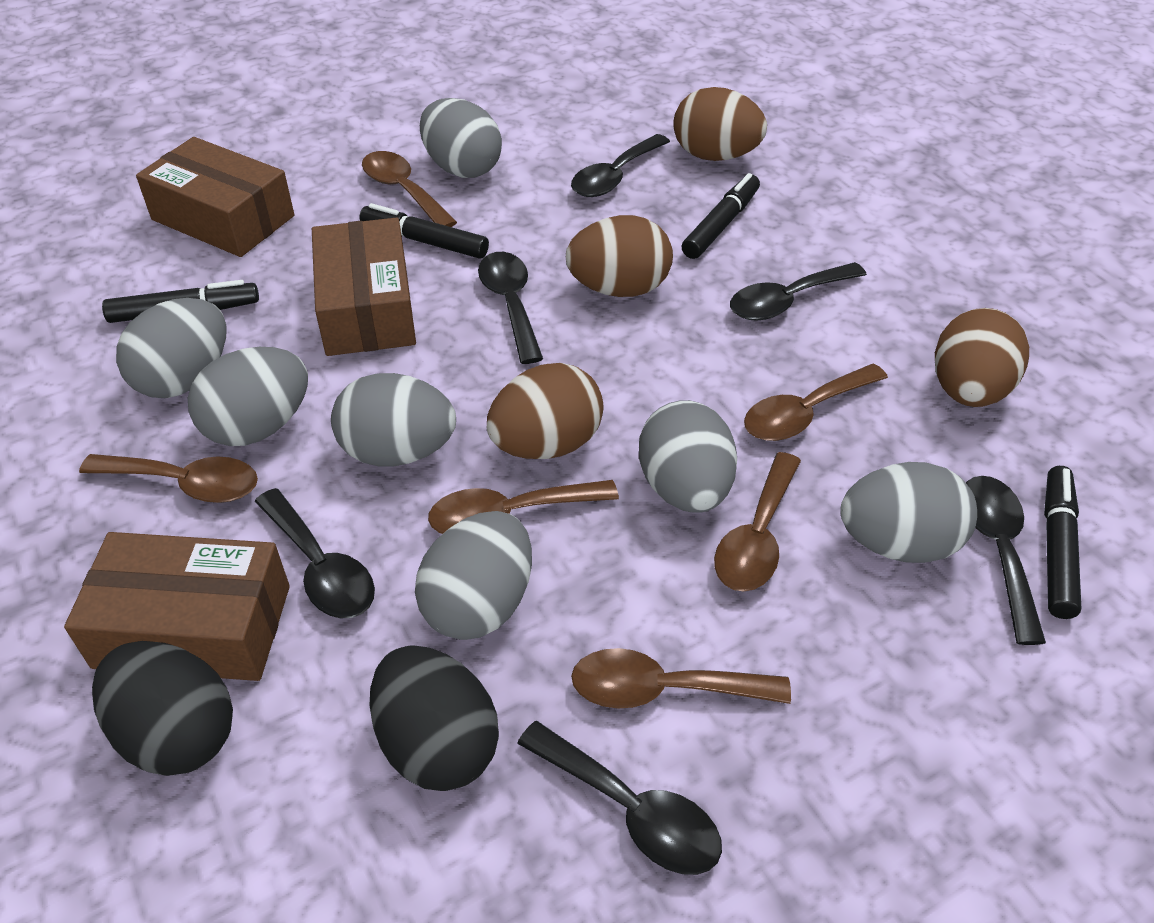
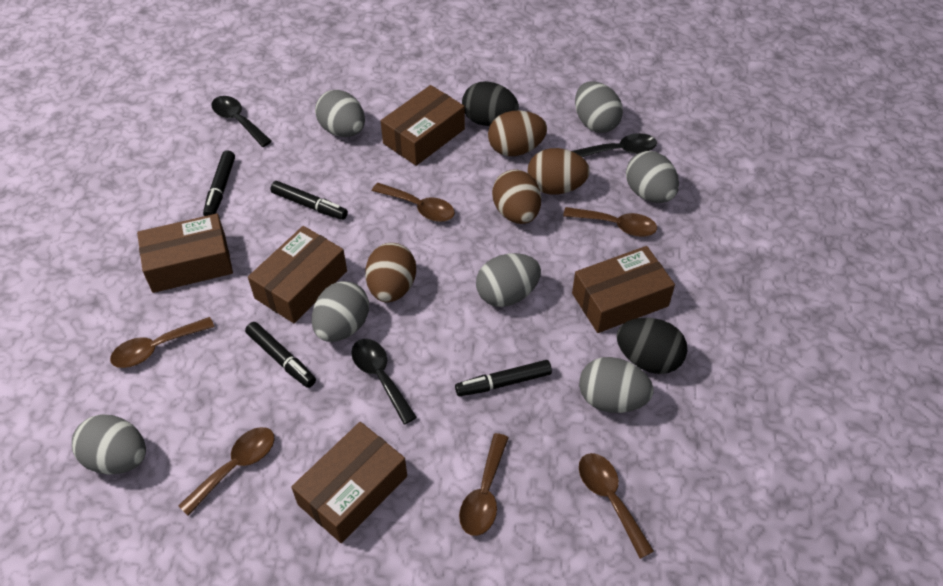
black spoon: 6 -> 3
brown box: 3 -> 5

